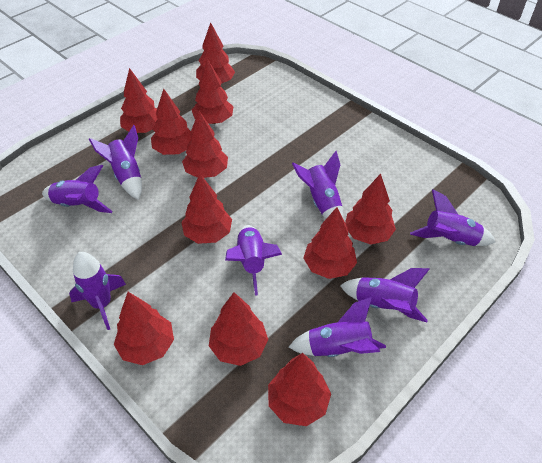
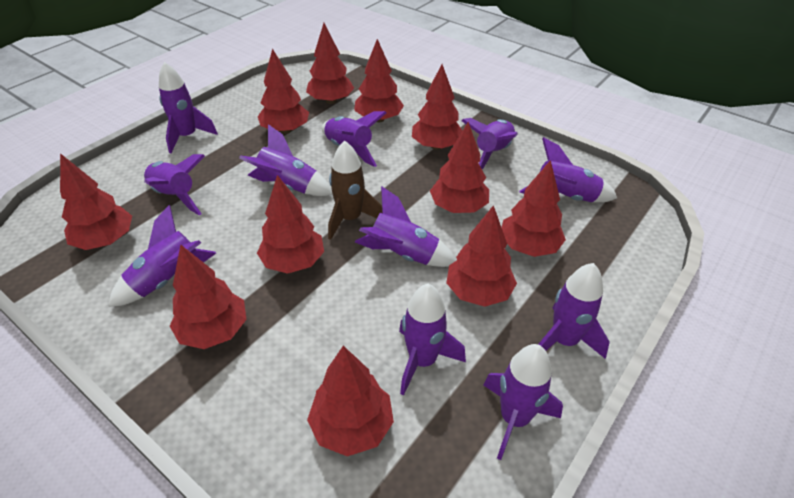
brown rocket: 0 -> 1
purple rocket: 8 -> 11

